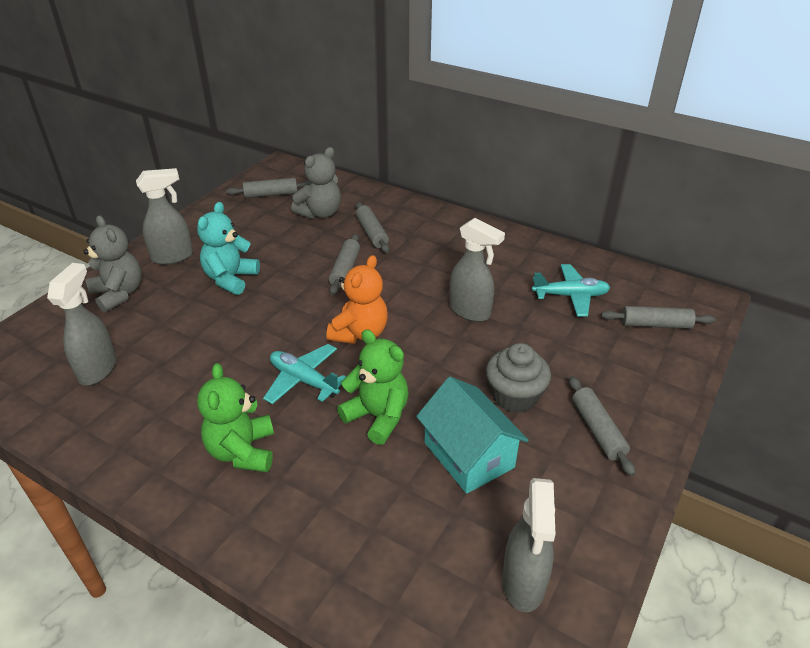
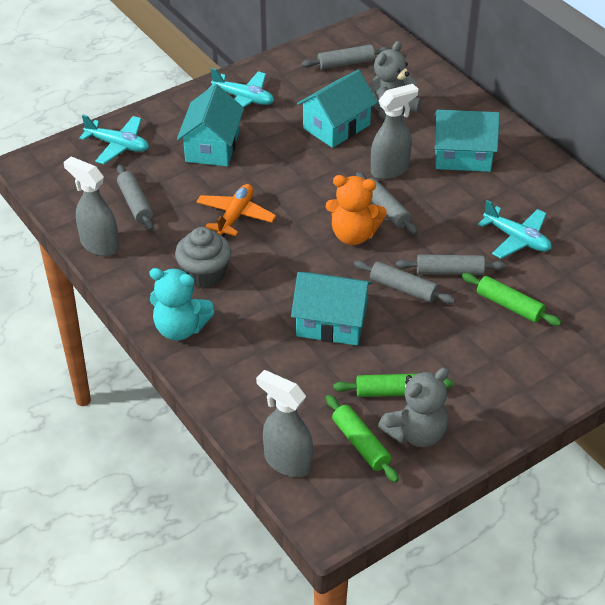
green rolling pin: 0 -> 3
green teddy bear: 2 -> 0
grey spray bottle: 4 -> 3
orange plane: 0 -> 1
turquoise house: 1 -> 4
turquoise plane: 2 -> 3

